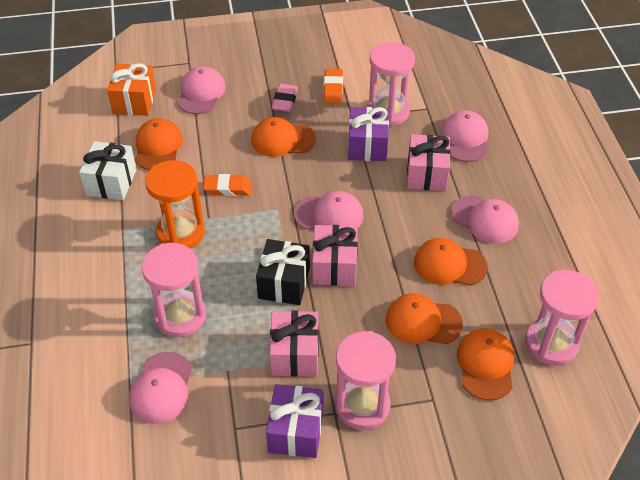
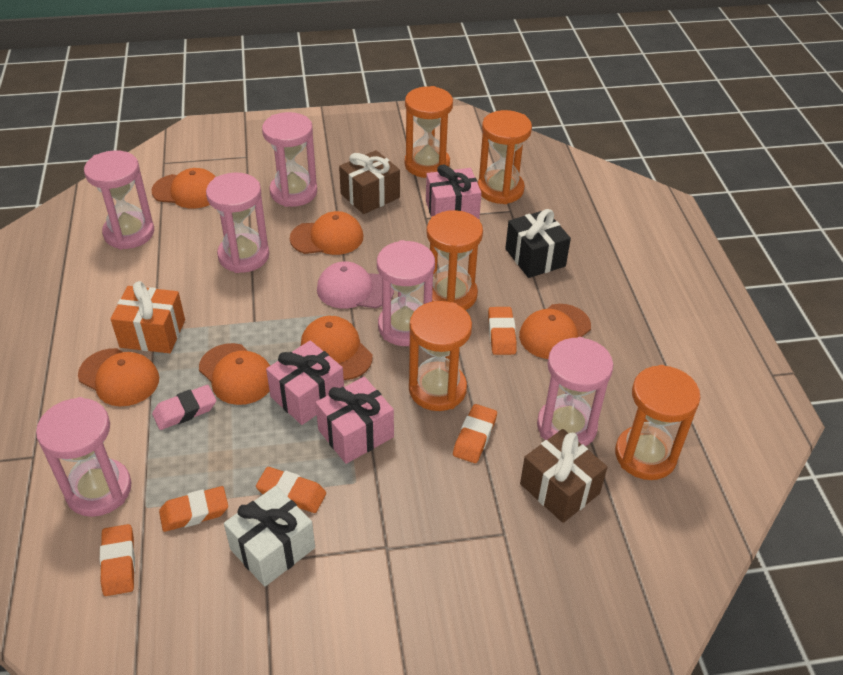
brown gift: 0 -> 2
orange cap: 5 -> 6
orange eraser: 2 -> 5
orange hourglass: 1 -> 5
pink cap: 5 -> 1
pink hourglass: 4 -> 6
purple gift: 2 -> 0

